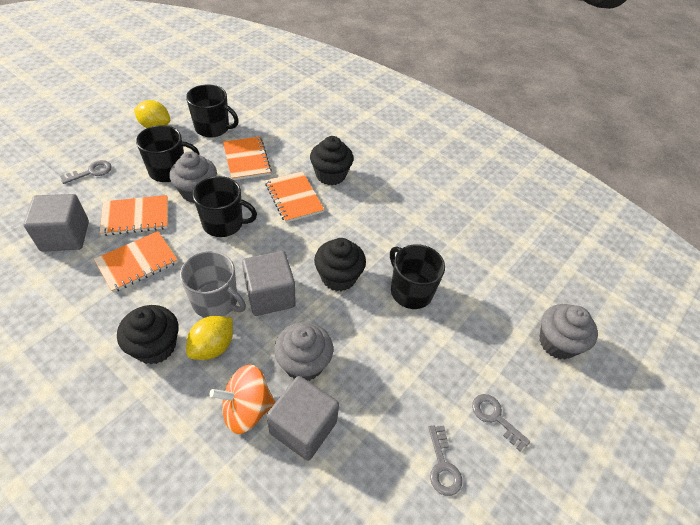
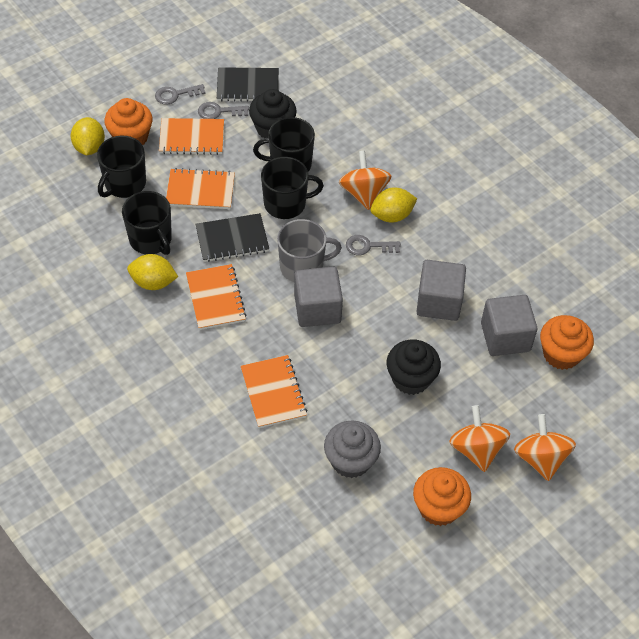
black cupcake: 3 -> 2
black notebook: 0 -> 2
grey cupcake: 3 -> 1
orange cupcake: 0 -> 3
orange spinning top: 1 -> 3
yellow lemon: 2 -> 3

